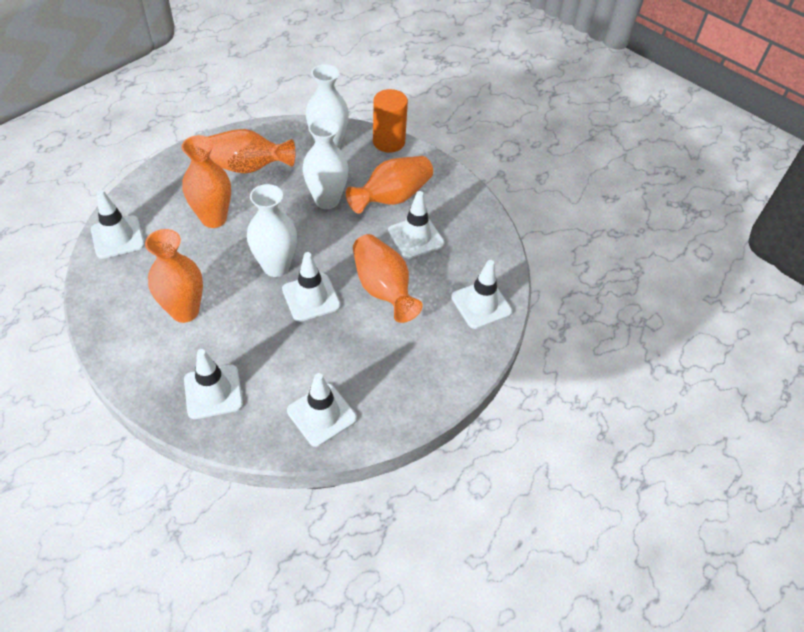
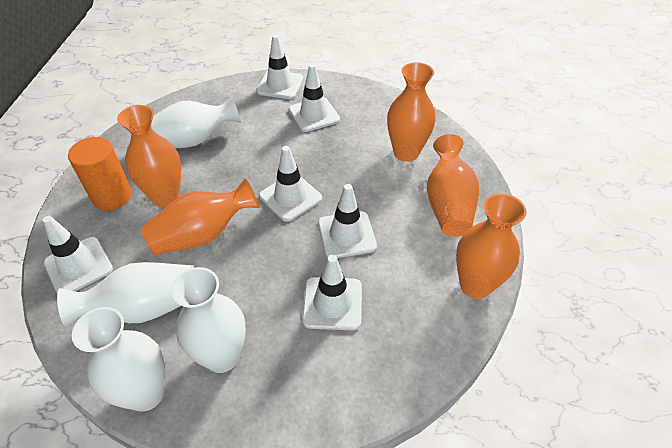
white vase: 3 -> 4

